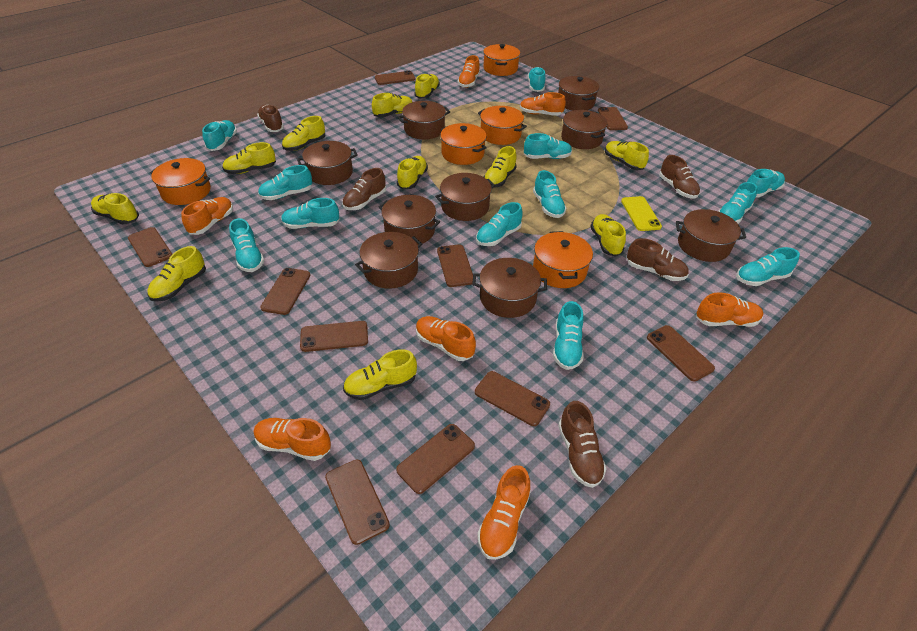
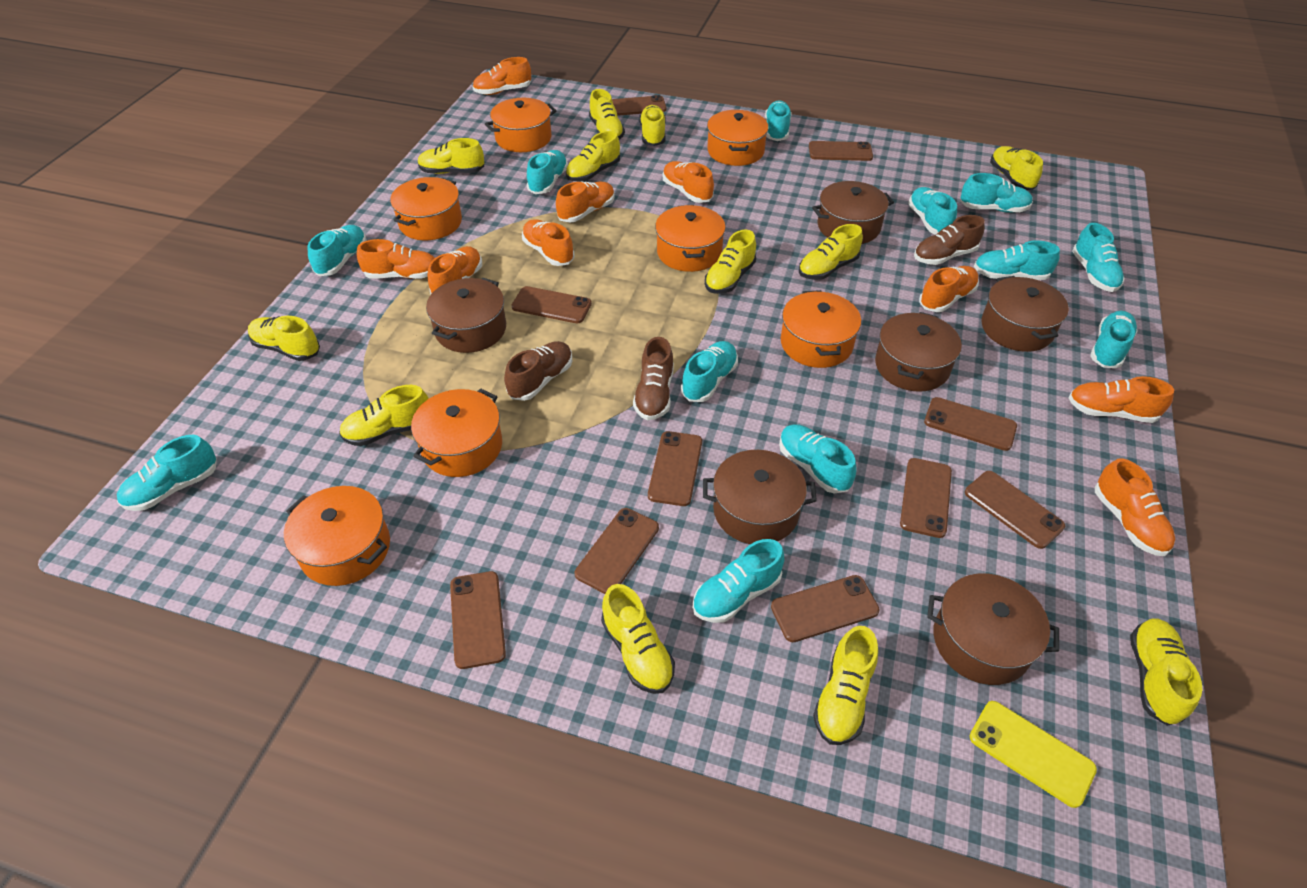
brown pot: 9 -> 6
brown shoe: 5 -> 3
orange pot: 5 -> 7
orange shoe: 7 -> 9
yellow shoe: 11 -> 12

